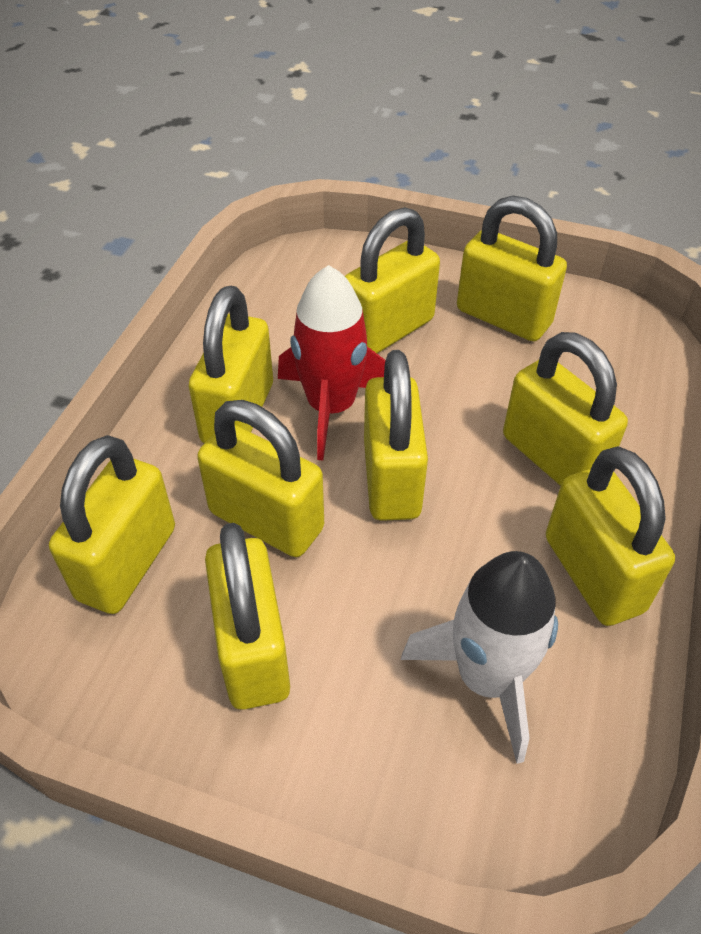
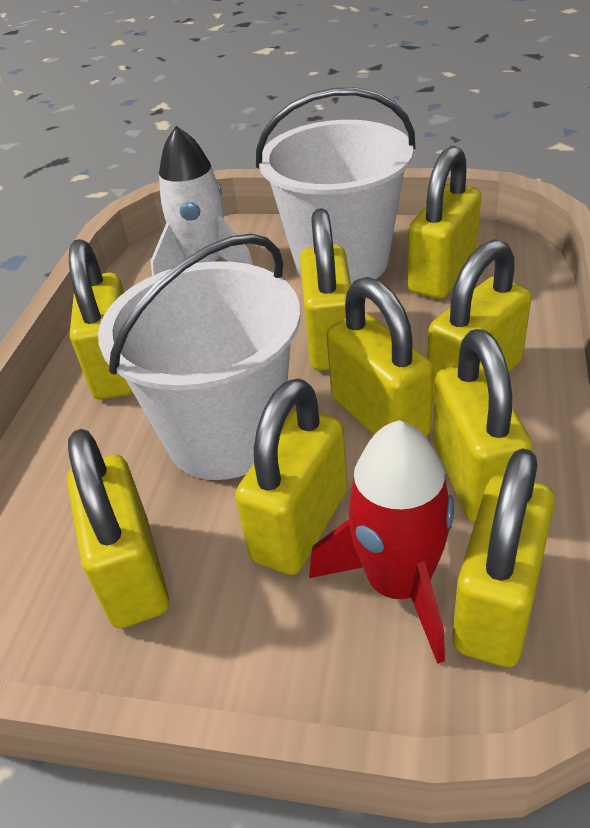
white bucket: 0 -> 2

